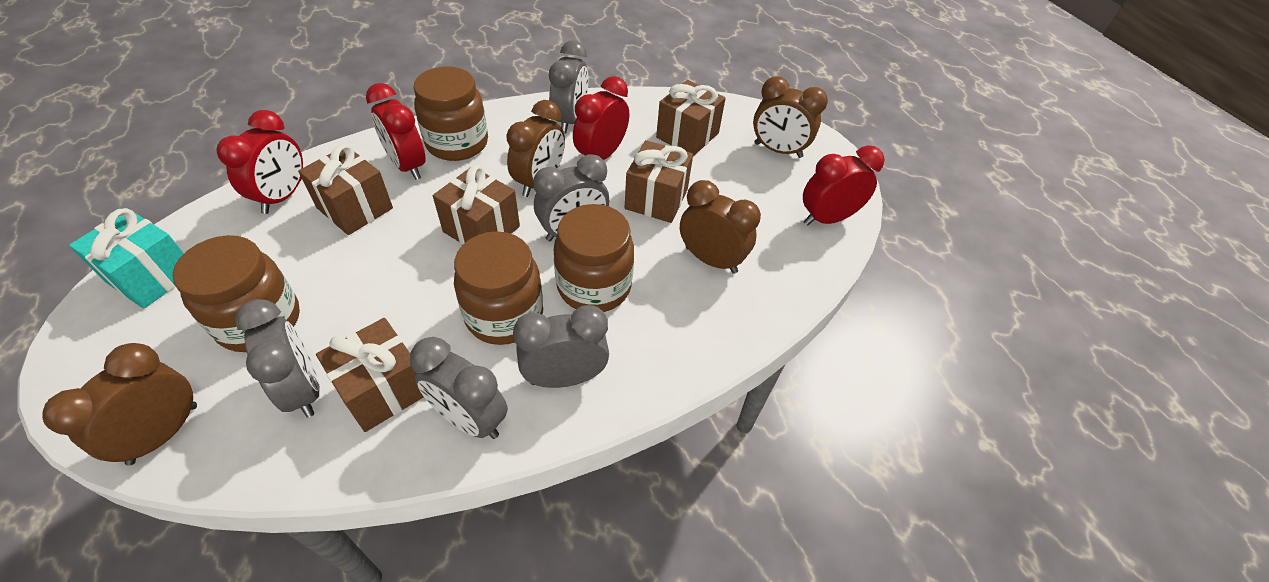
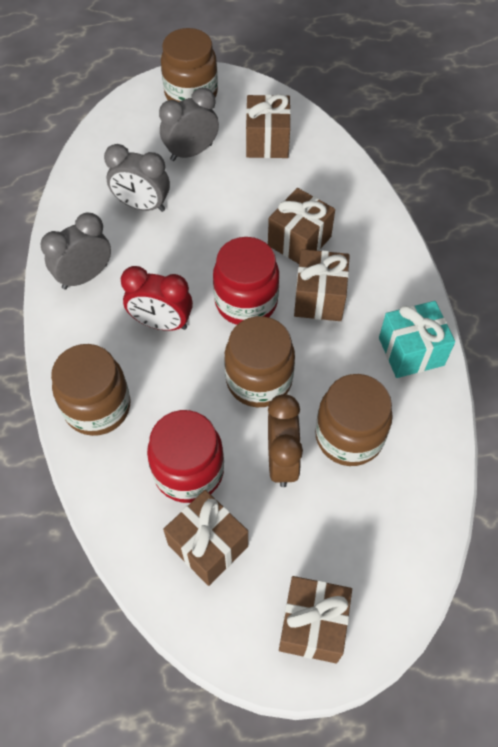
brown clock: 4 -> 1
grey clock: 5 -> 3
red clock: 4 -> 1
red jar: 0 -> 2

